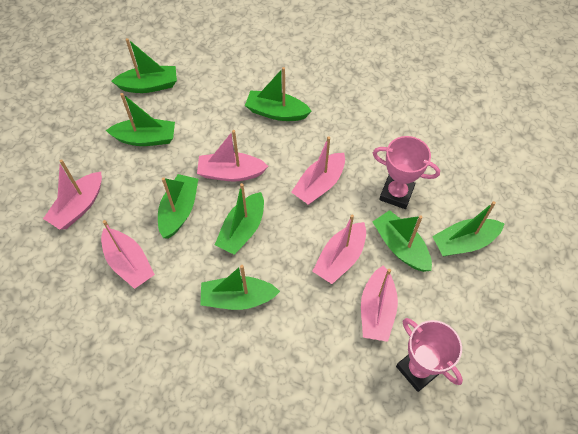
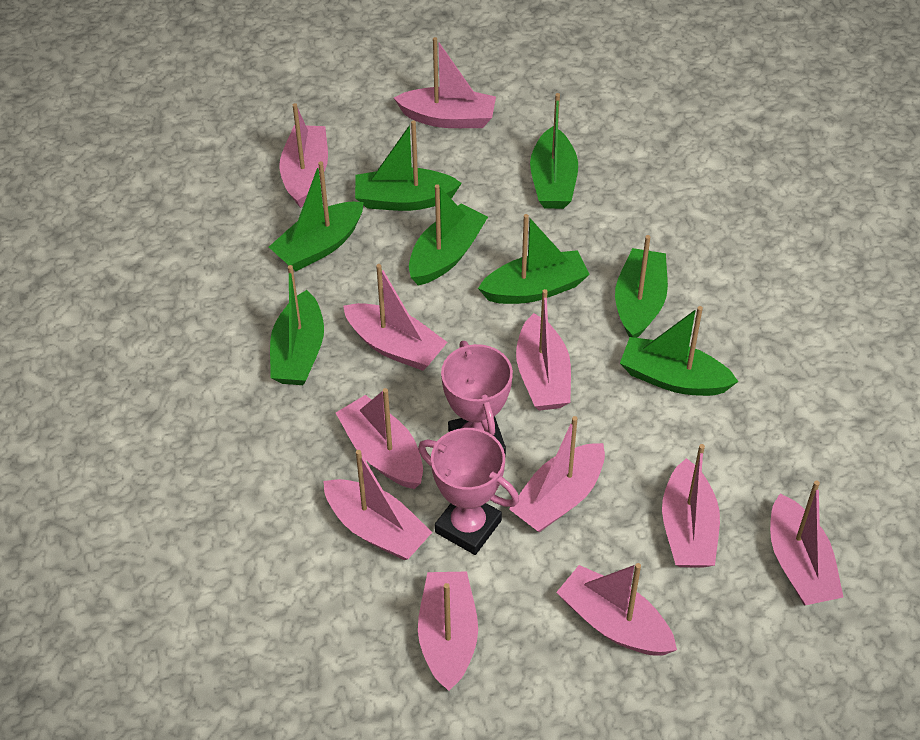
pink boat: 6 -> 11

